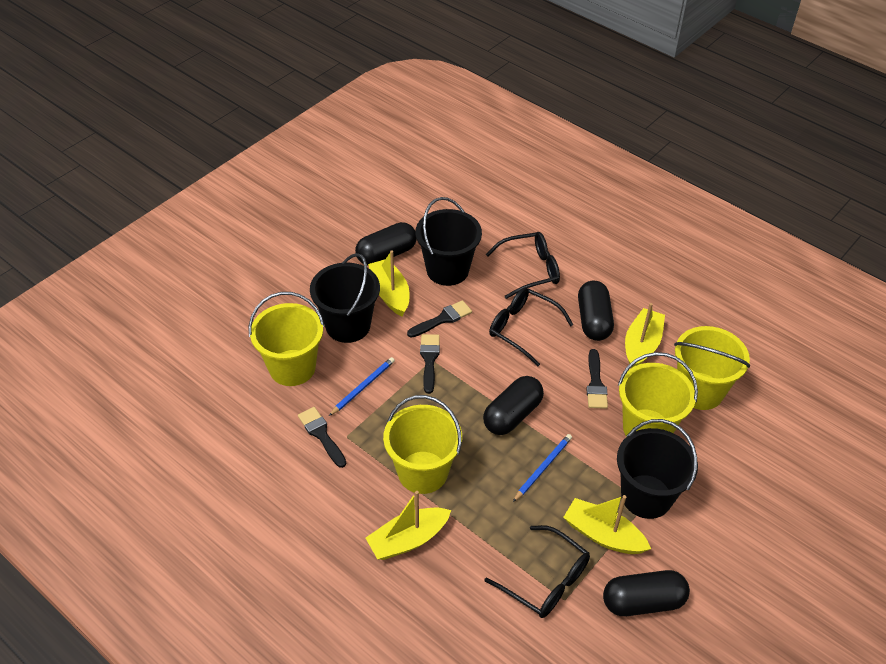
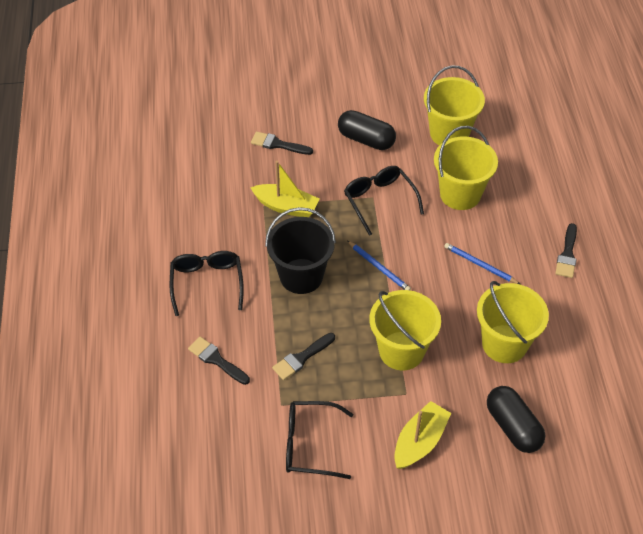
black bucket: 3 -> 1
black capsule: 4 -> 2
yellow boat: 4 -> 2

